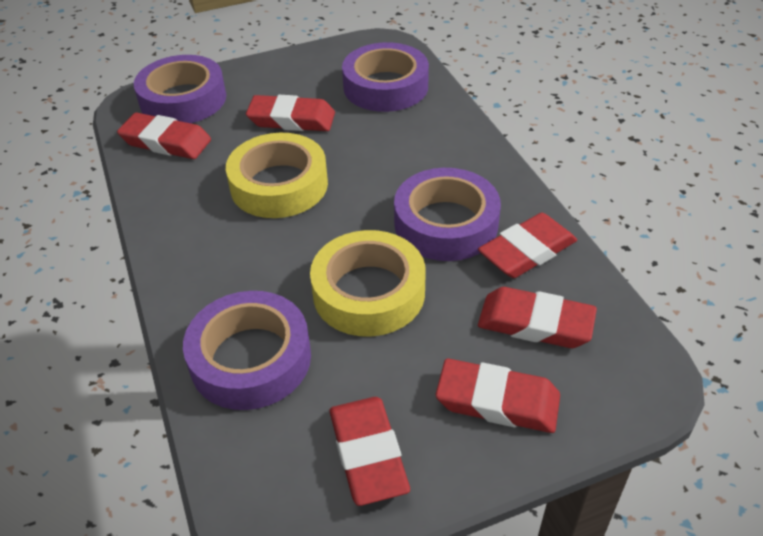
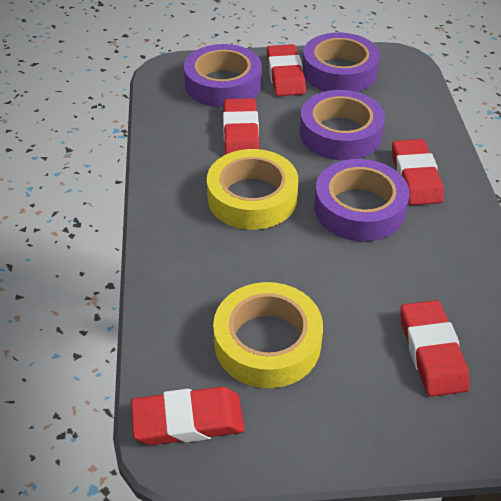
red eraser: 6 -> 5

